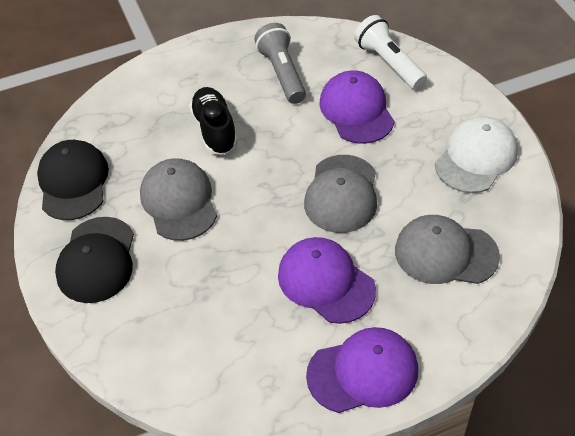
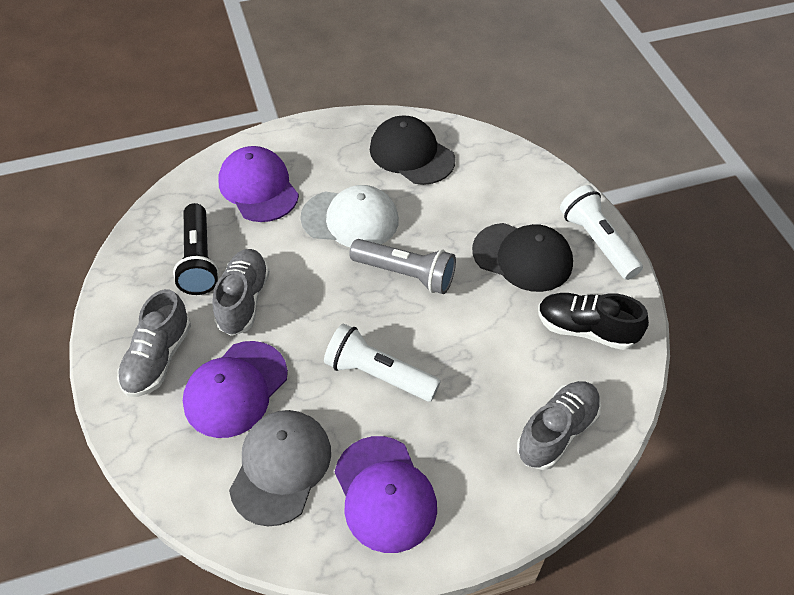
black flashlight: 0 -> 1
grey cap: 3 -> 1
grey shoe: 0 -> 3
white flashlight: 1 -> 2

